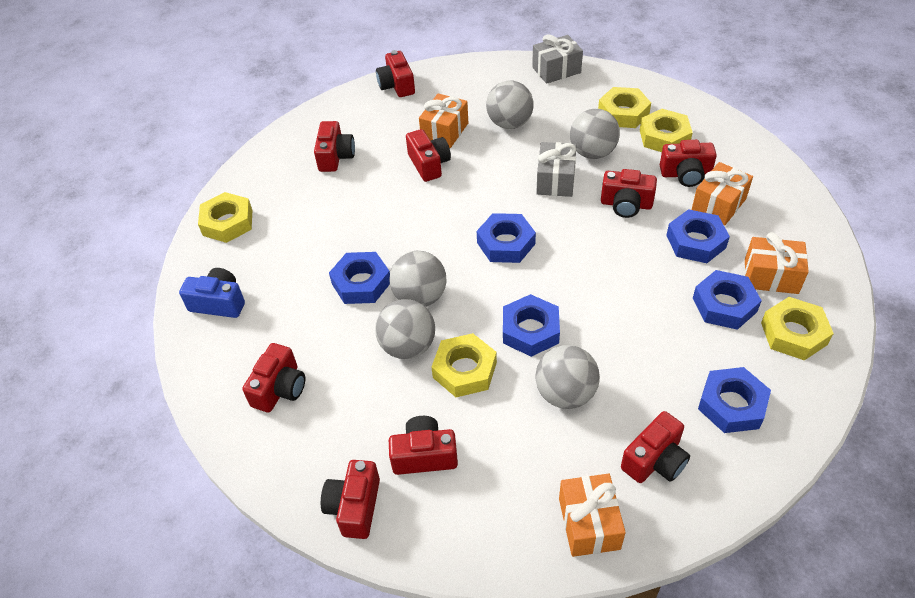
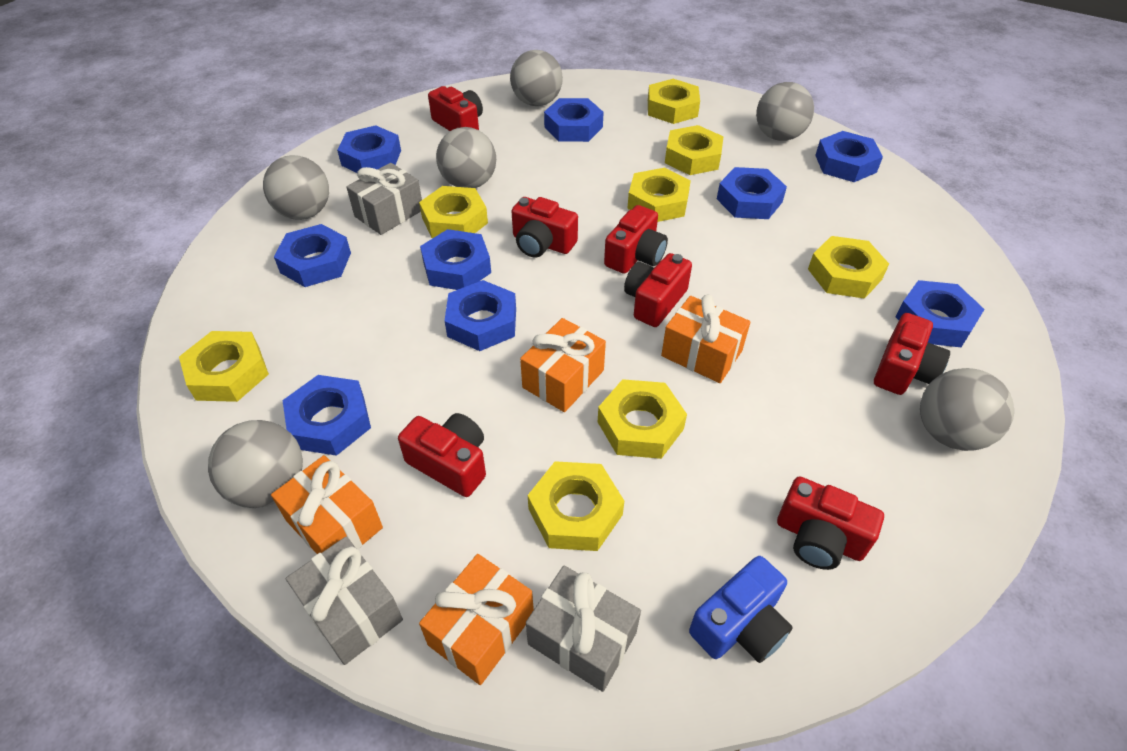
blue nut: 6 -> 9
grey ball: 5 -> 6
grey gift: 2 -> 3
red camera: 9 -> 7
yellow nut: 5 -> 8

